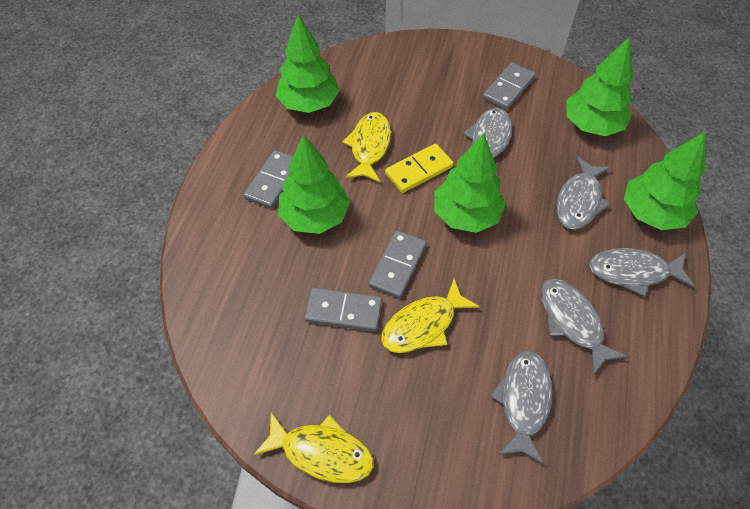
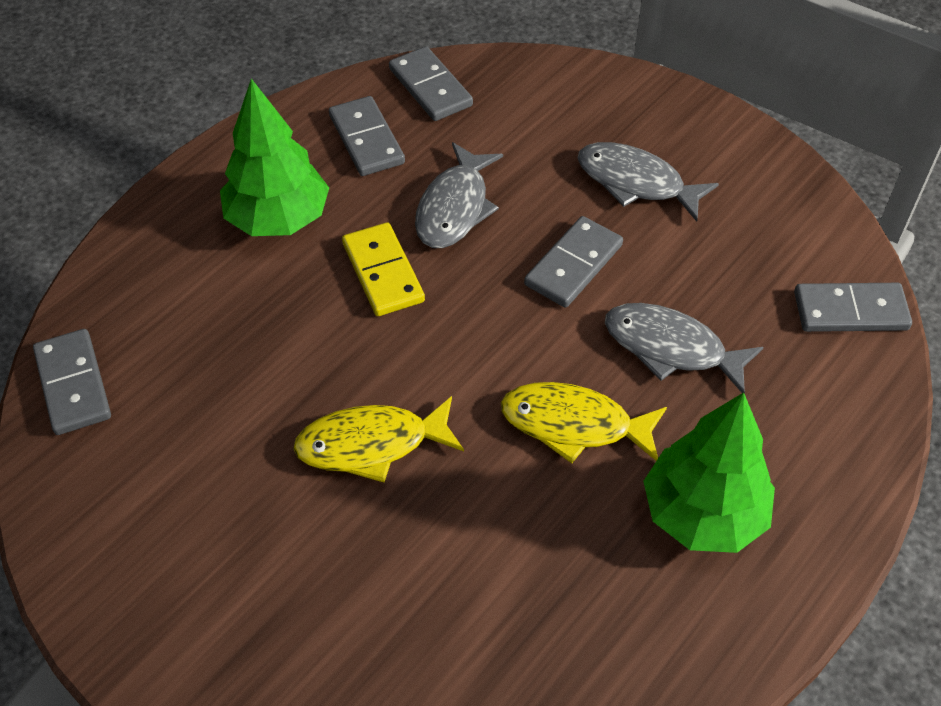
green tree: 5 -> 2
grey domino: 4 -> 5
grey fish: 5 -> 3
yellow fish: 3 -> 2

